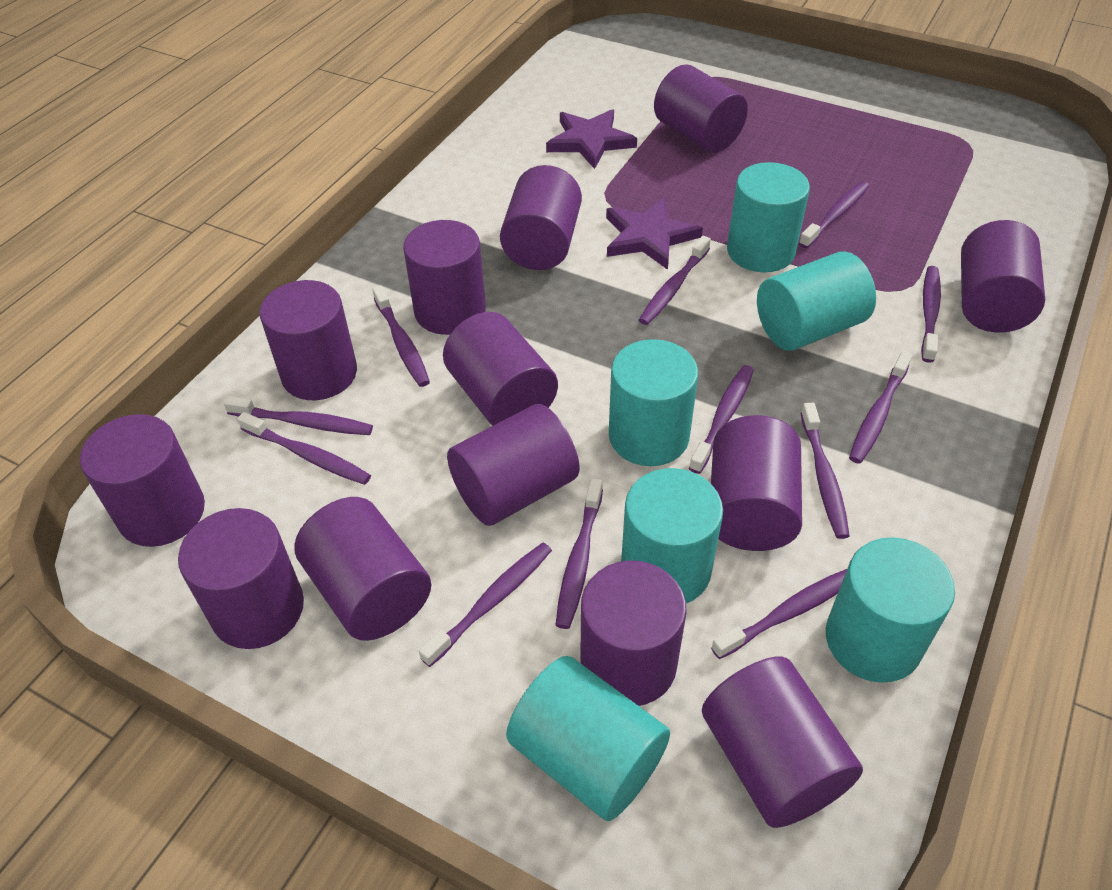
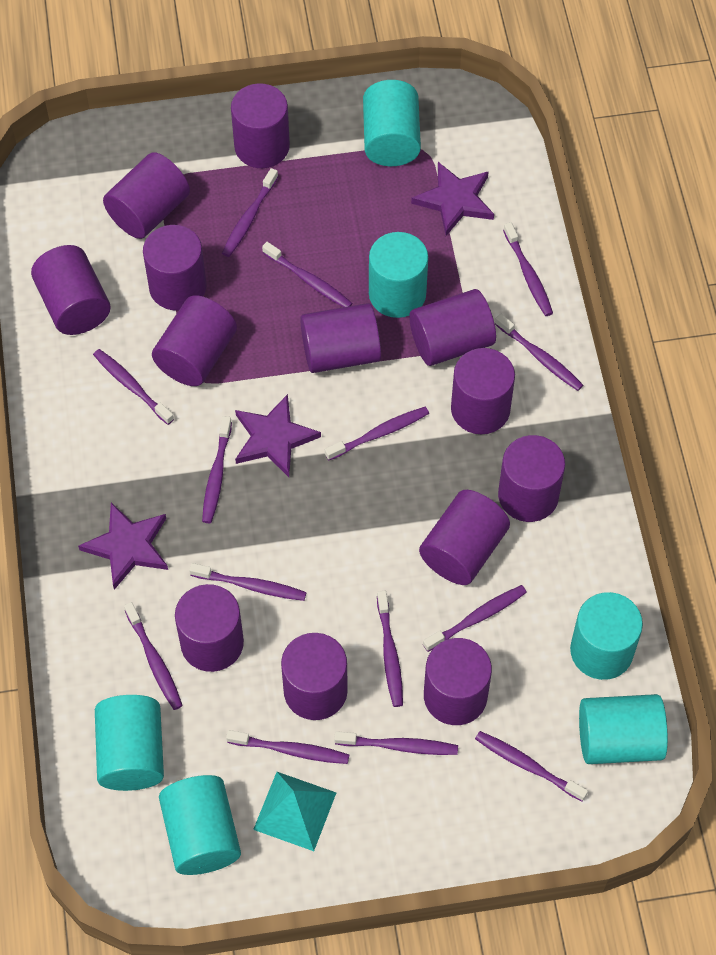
purple star: 2 -> 3
purple toothbrush: 12 -> 14
turquoise pyramid: 0 -> 1

